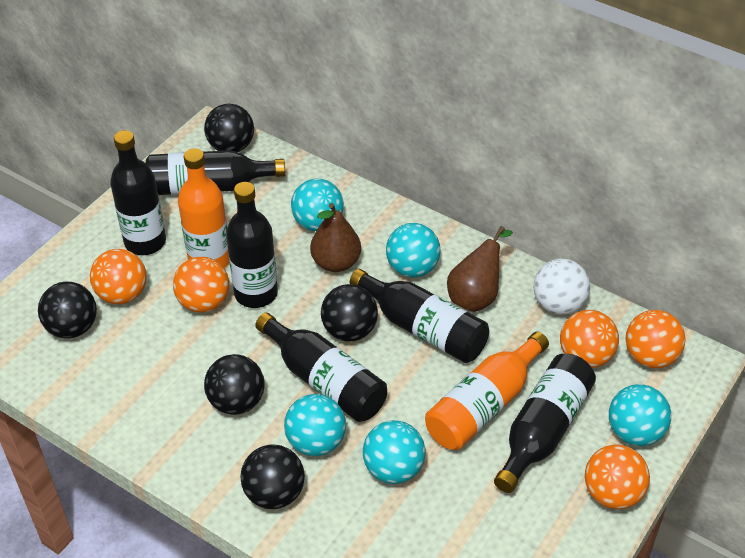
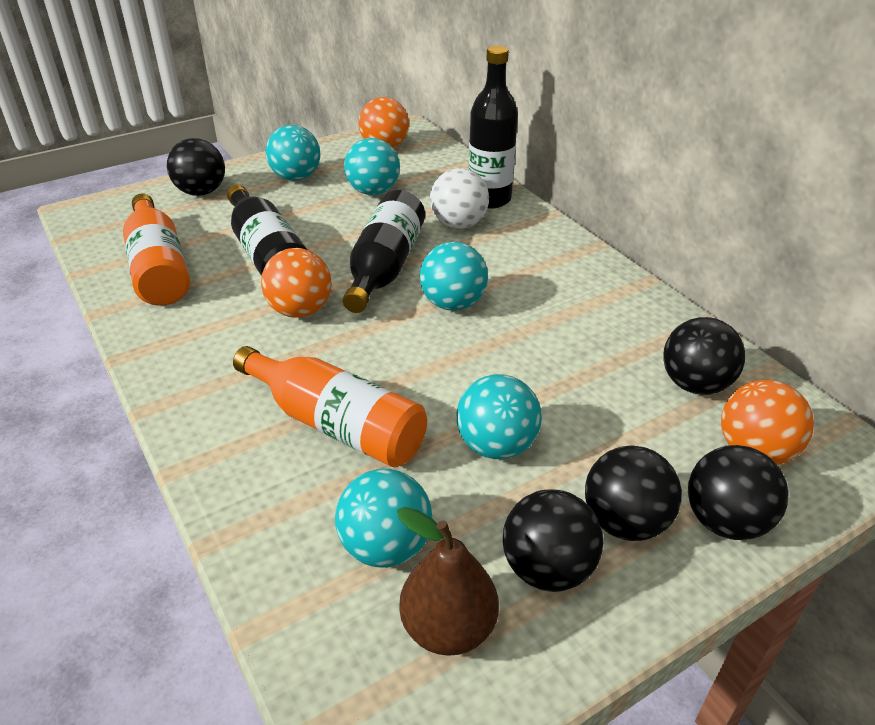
black bottle: 6 -> 3
brown pear: 2 -> 1
orange ball: 5 -> 3

